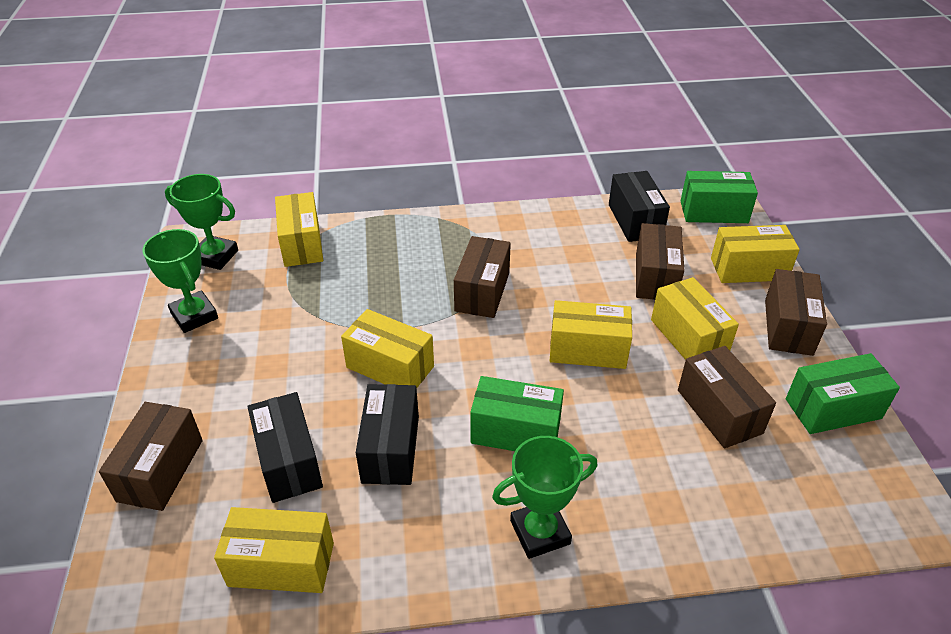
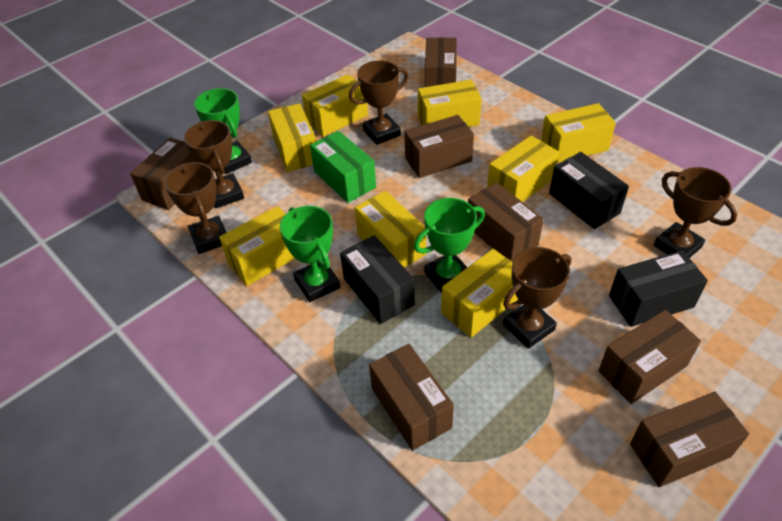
brown box: 5 -> 7
brown trophy: 0 -> 5
green box: 3 -> 1
yellow box: 6 -> 8

